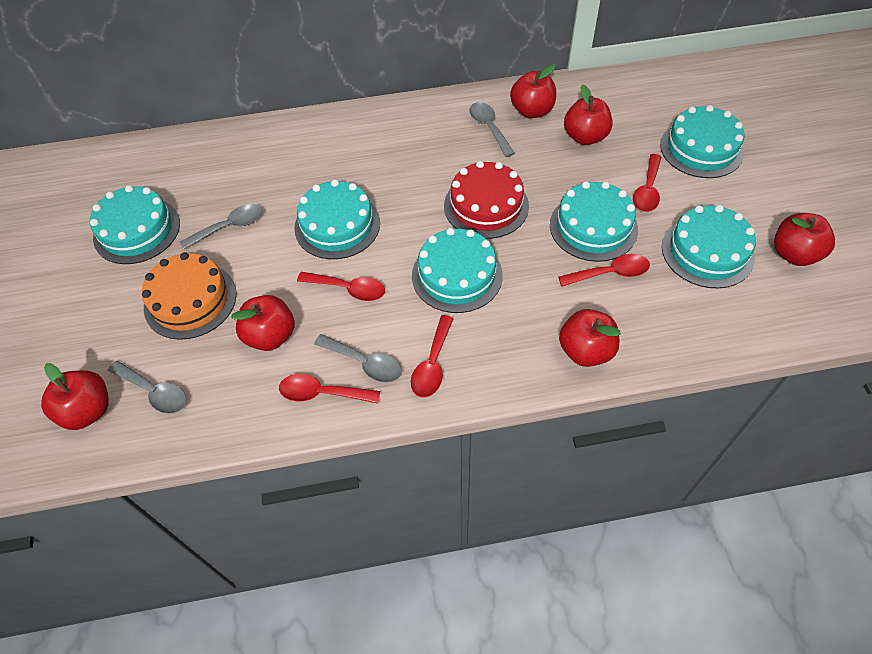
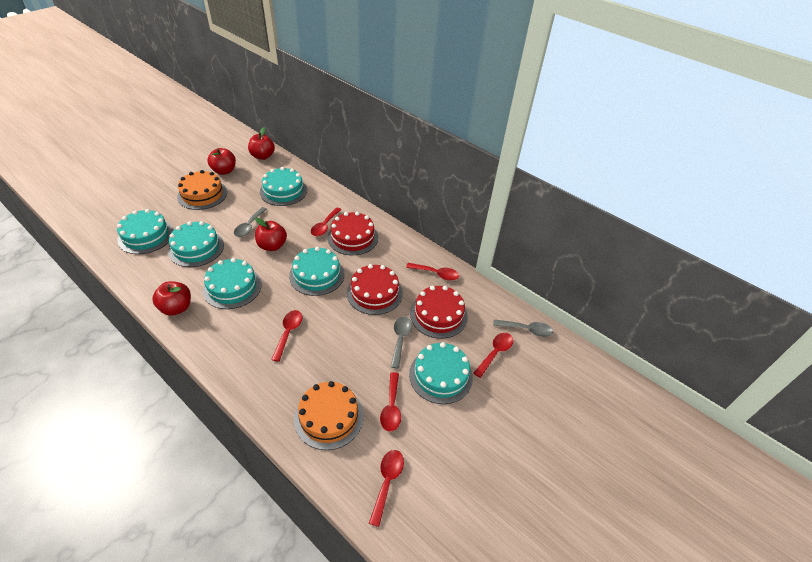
grey spoon: 4 -> 3
orange cake: 1 -> 2
red apple: 6 -> 4
red cake: 1 -> 3
red spoon: 5 -> 6

